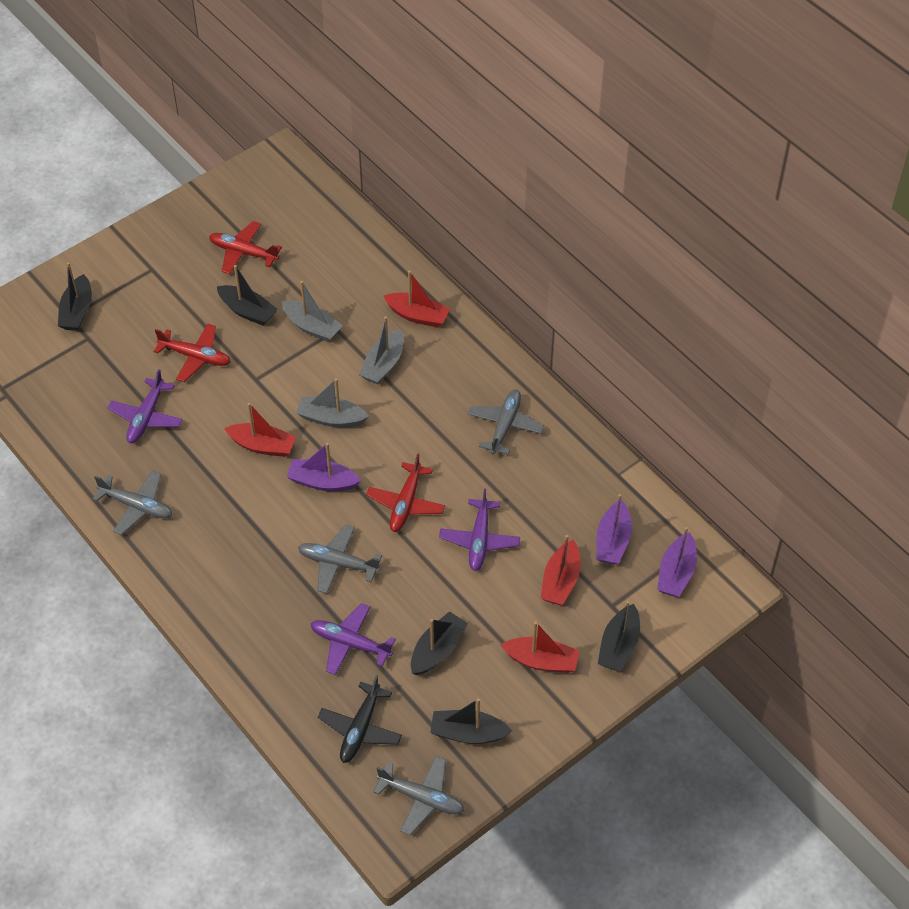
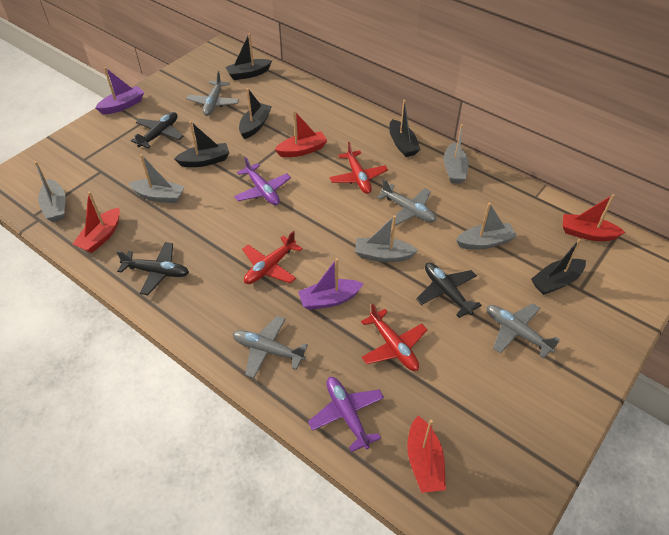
black plane: 1 -> 3
grey boat: 3 -> 5
purple boat: 3 -> 2
purple plane: 3 -> 2

